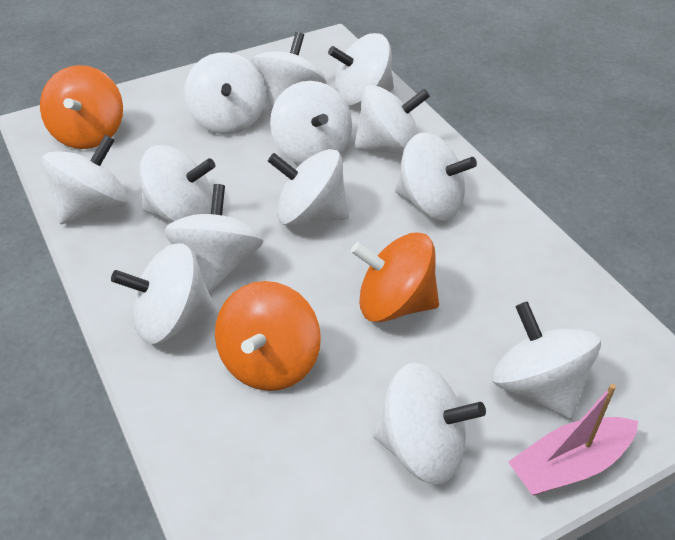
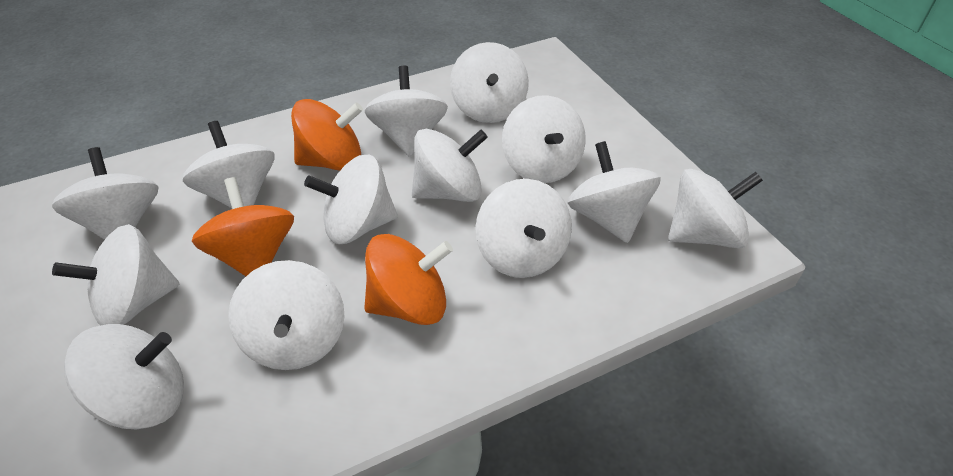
pink boat: 1 -> 0

